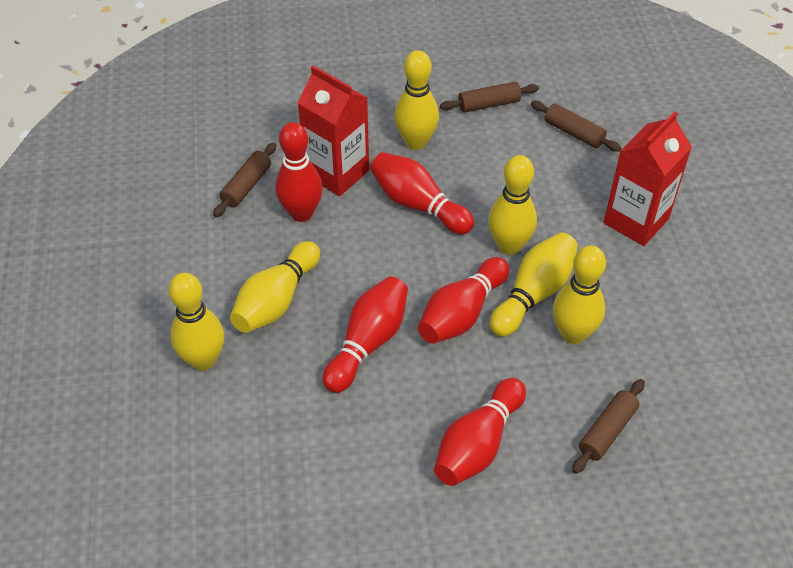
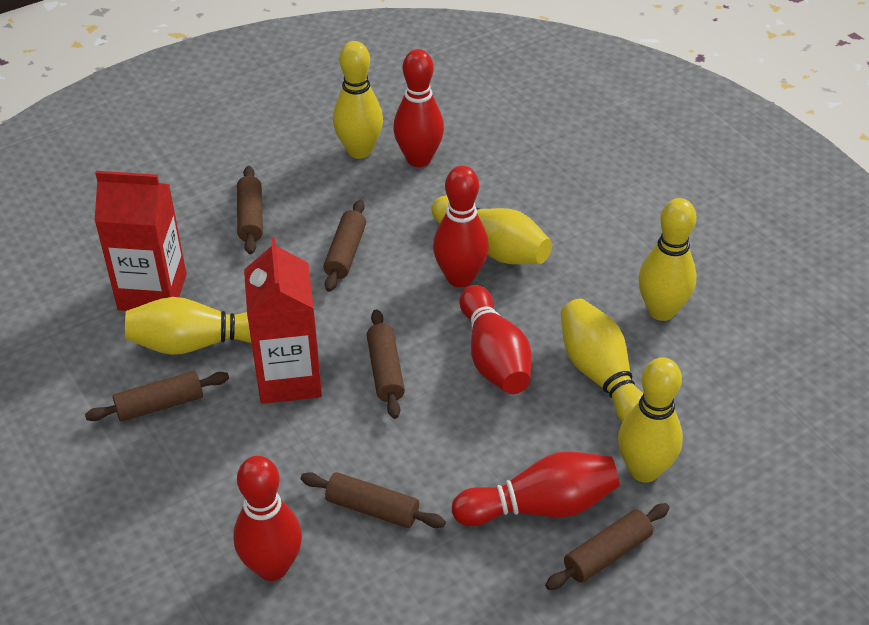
brown rolling pin: 4 -> 6

